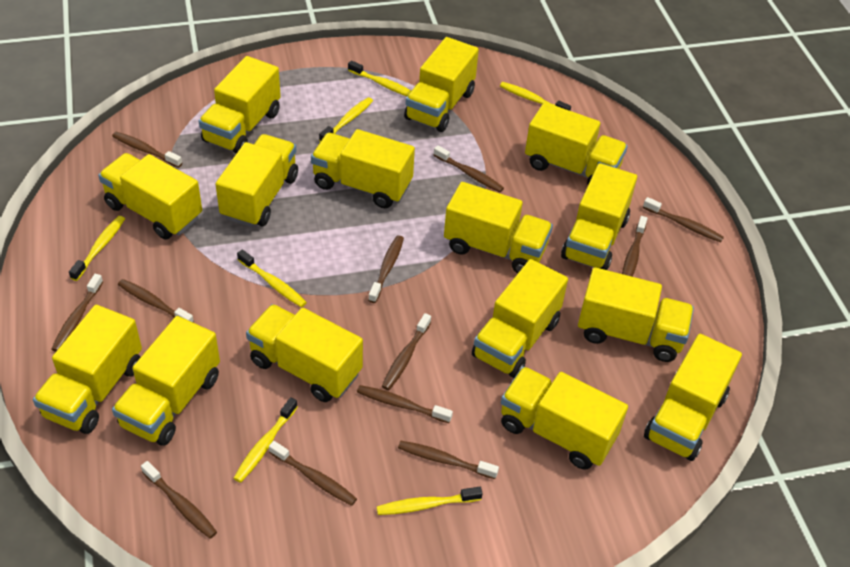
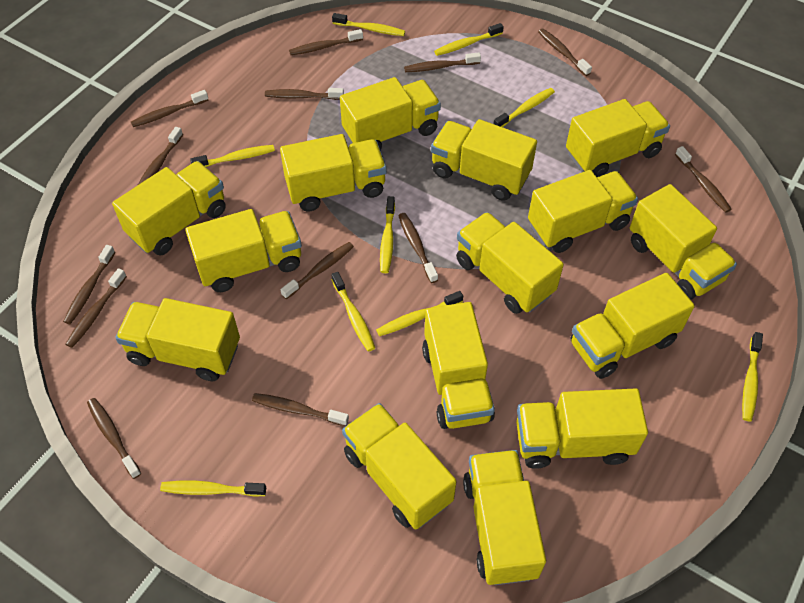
brown toothbrush: 12 -> 13
yellow toothbrush: 7 -> 9

